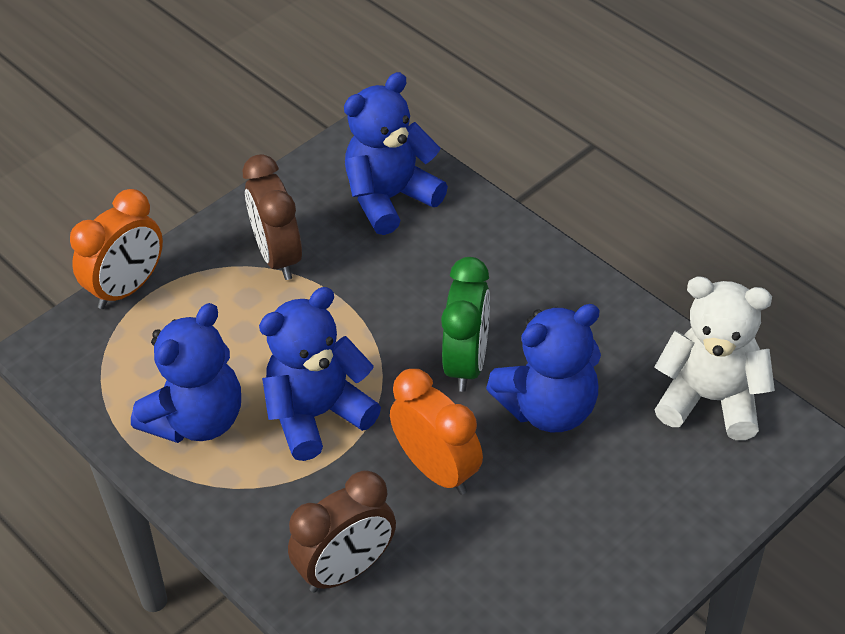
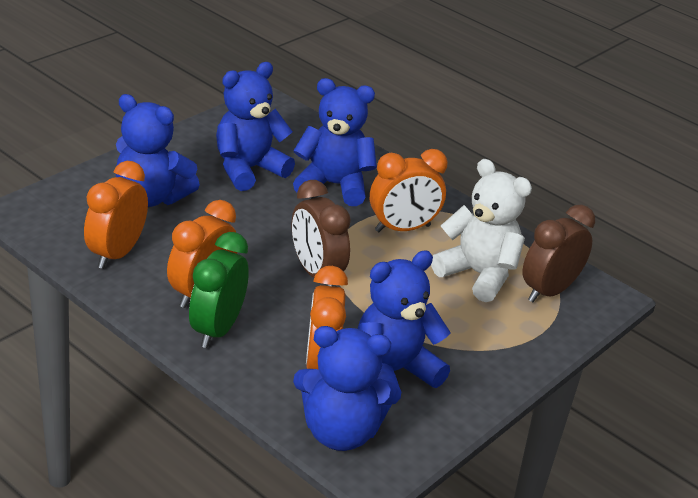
blue teddy bear: 4 -> 5
orange clock: 2 -> 4

